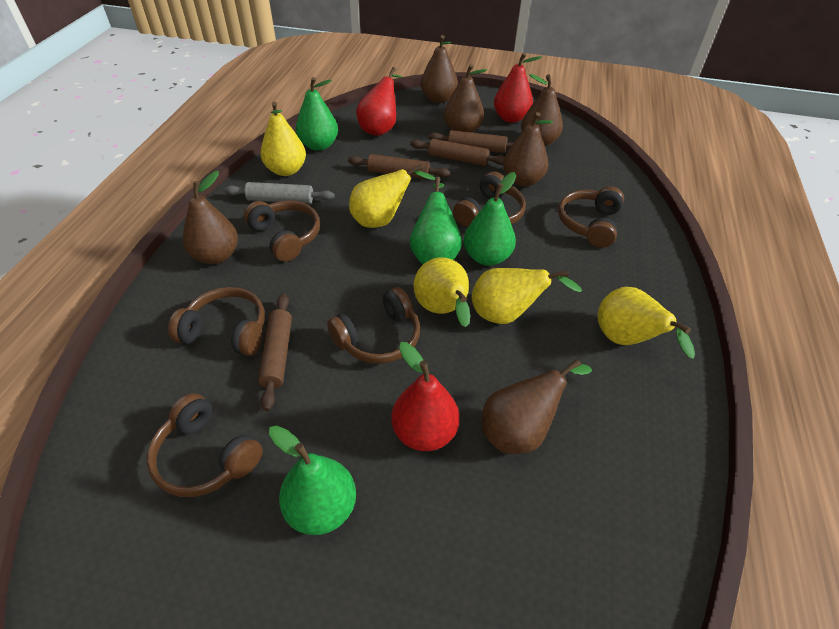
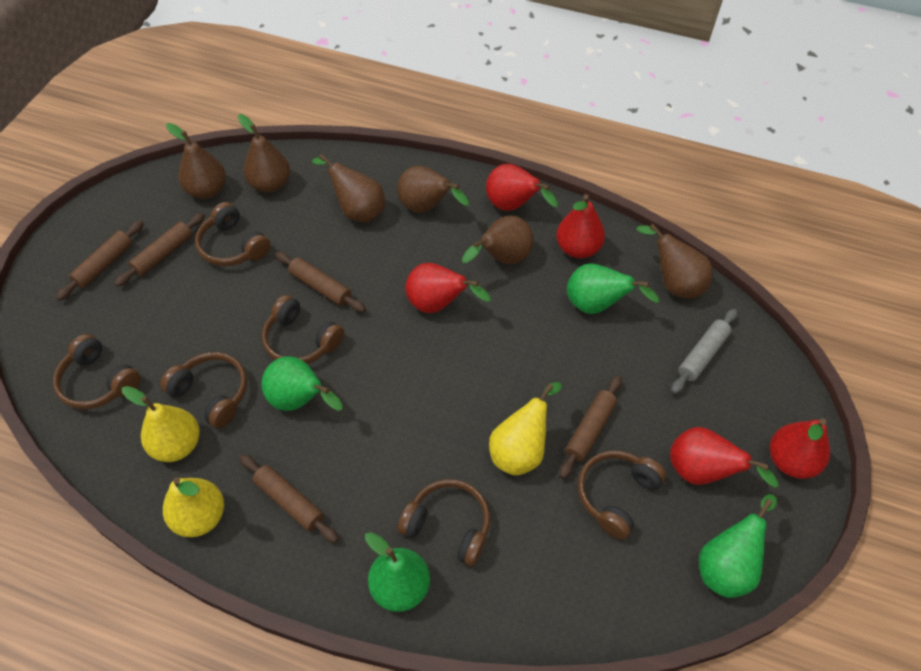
brown rolling pin: 4 -> 5
red pear: 3 -> 5
yellow pear: 5 -> 3

